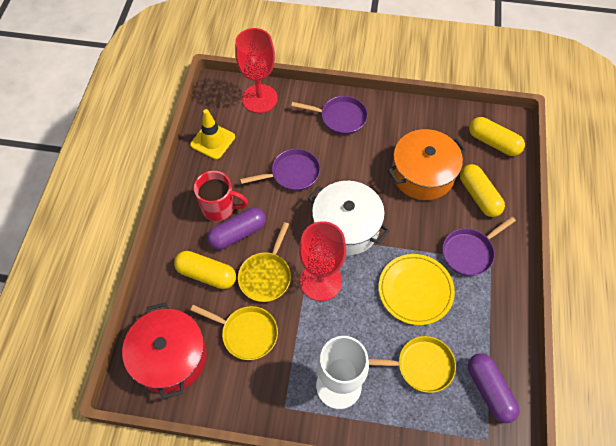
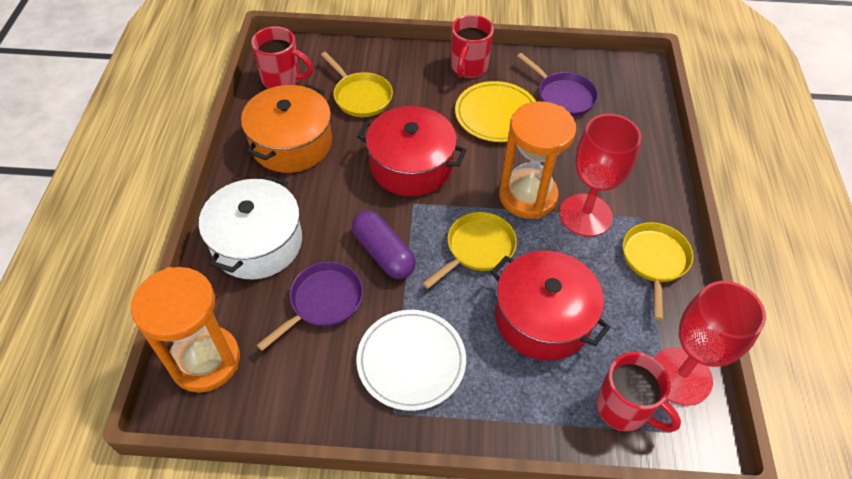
orange hourglass: 0 -> 2
purple capsule: 2 -> 1
purple pan: 3 -> 2
red mug: 1 -> 3
red pot: 1 -> 2
white goblet: 1 -> 0
white plate: 0 -> 1
yellow capsule: 3 -> 0
yellow traffic cone: 1 -> 0

